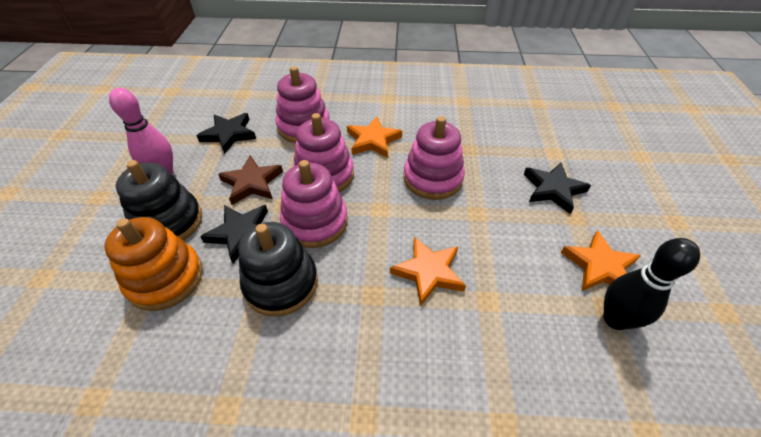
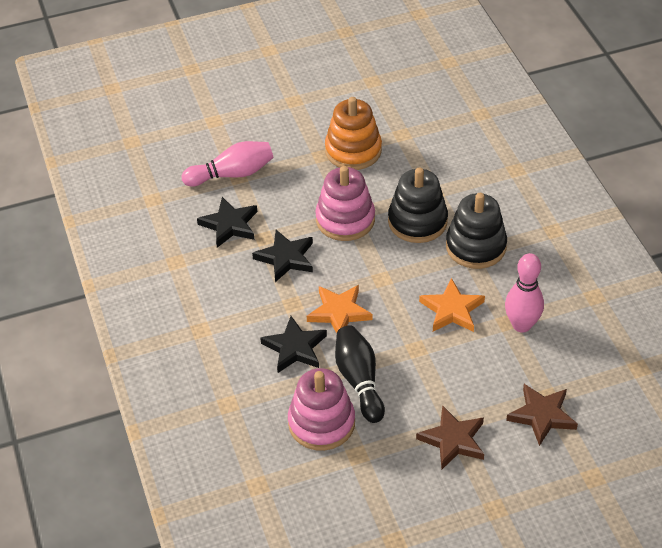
brown star: 1 -> 2
orange star: 3 -> 2
pink bowling pin: 1 -> 2
pink stacking toy: 4 -> 2

